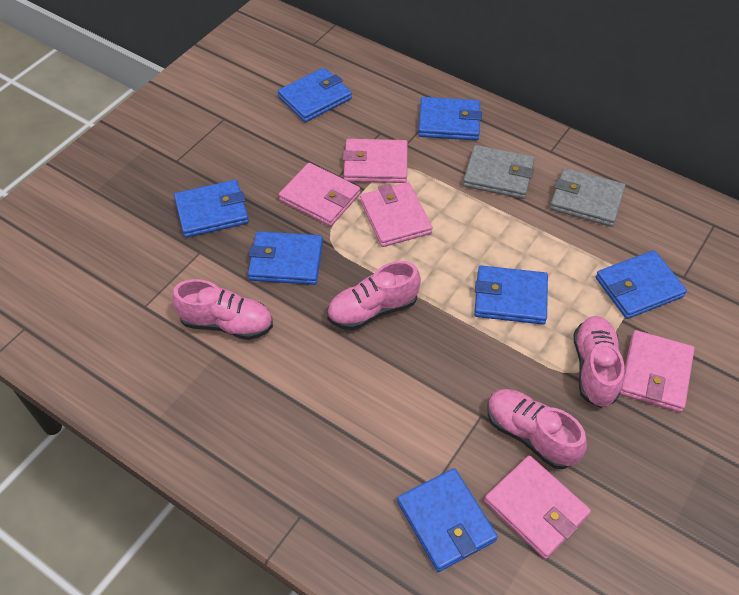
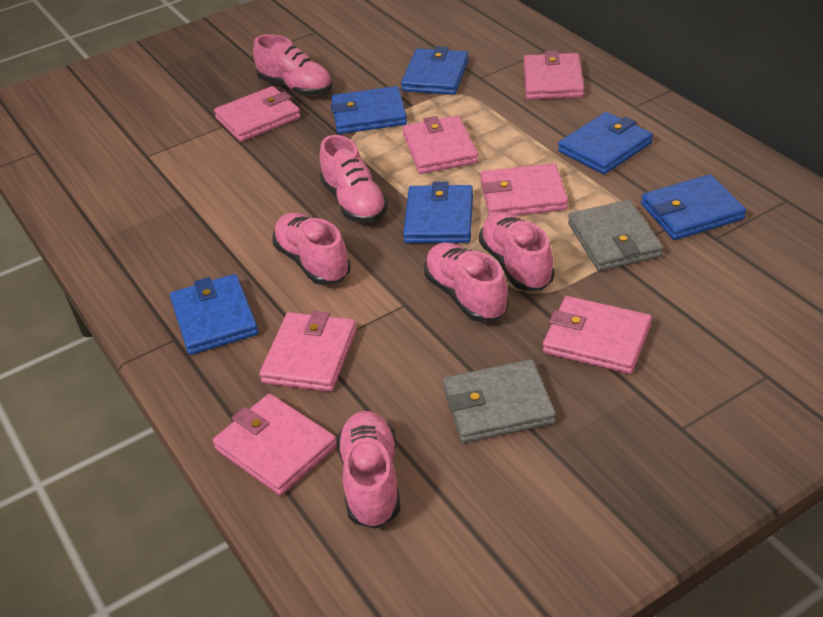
blue wallet: 7 -> 6
pink shoe: 4 -> 6
pink wallet: 5 -> 7

